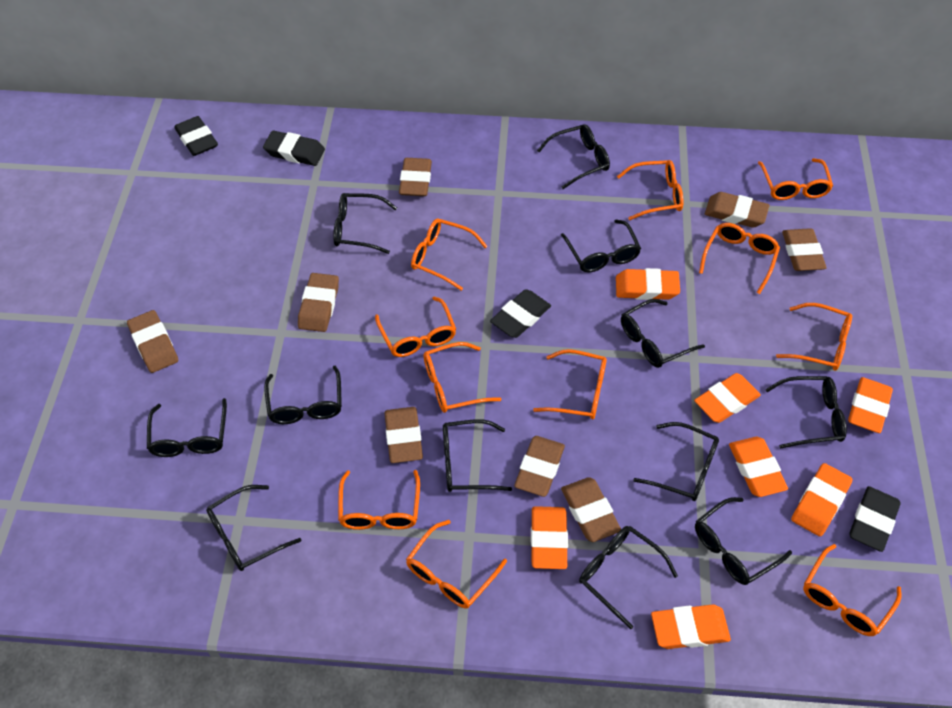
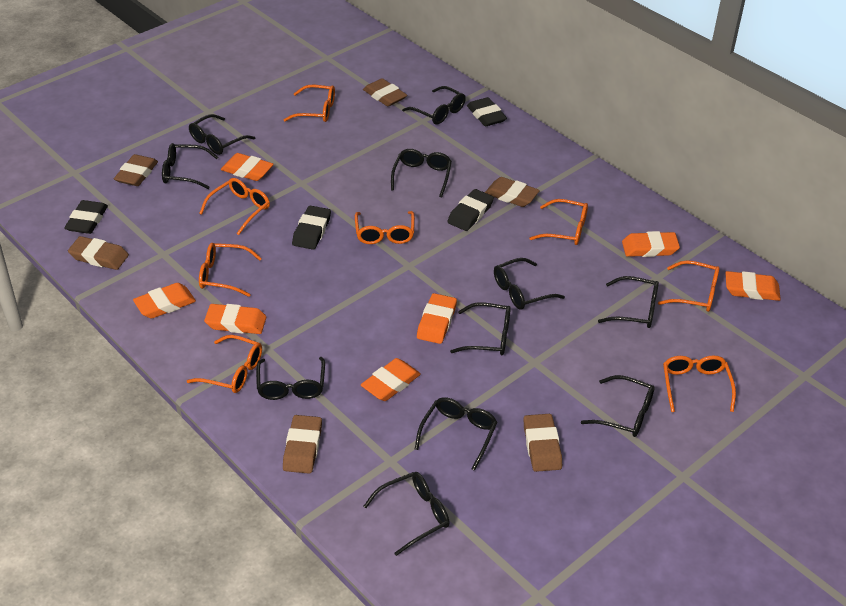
black glasses: 12 -> 11
brown eraser: 8 -> 6
orange glasses: 11 -> 8

